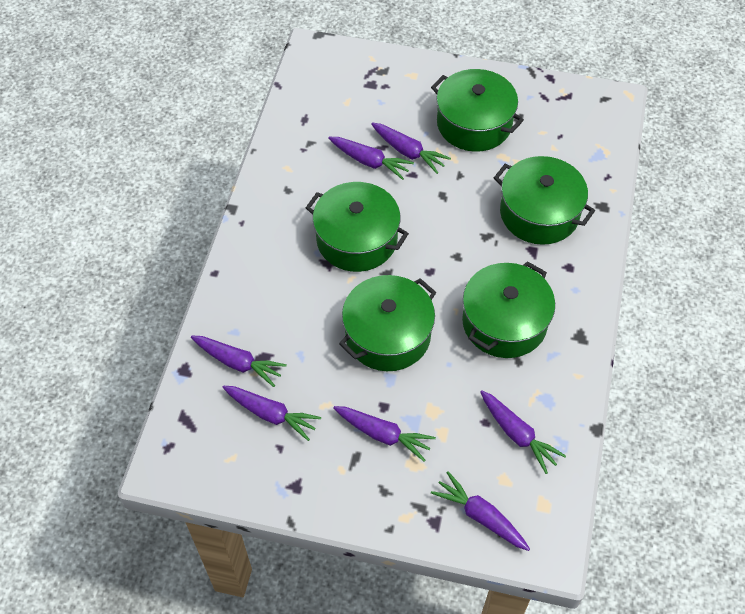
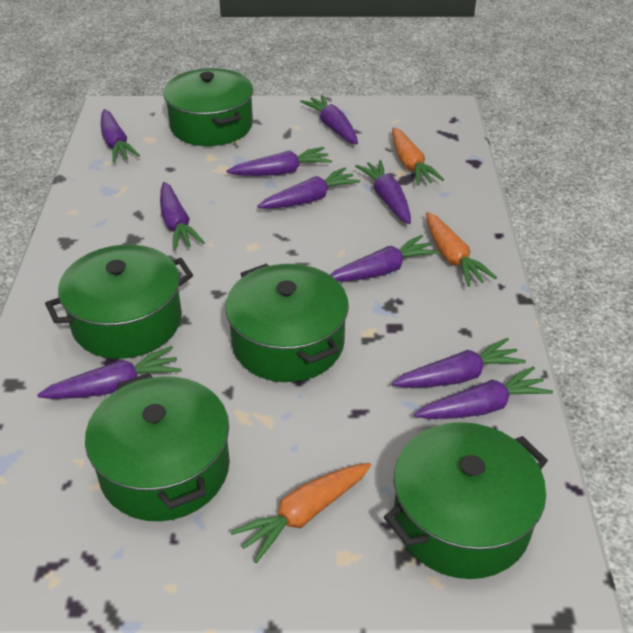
orange carrot: 0 -> 3
purple carrot: 7 -> 10

